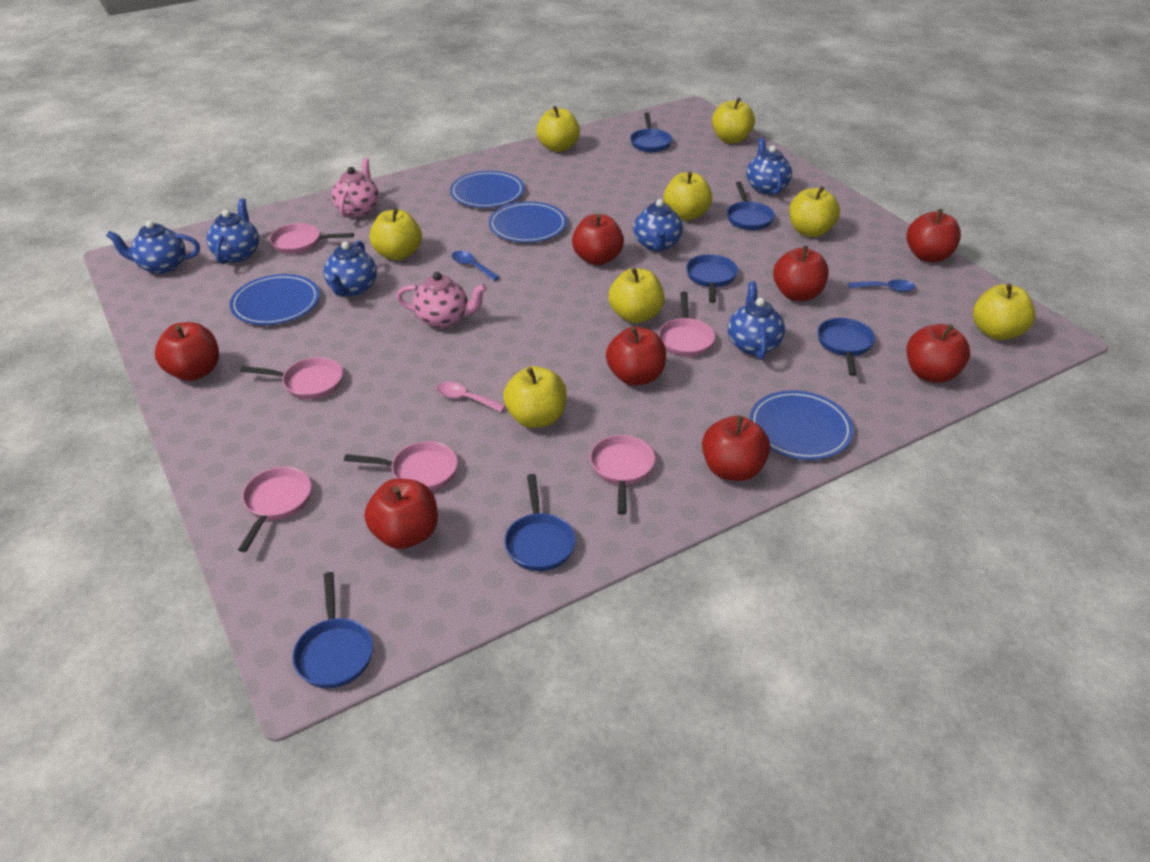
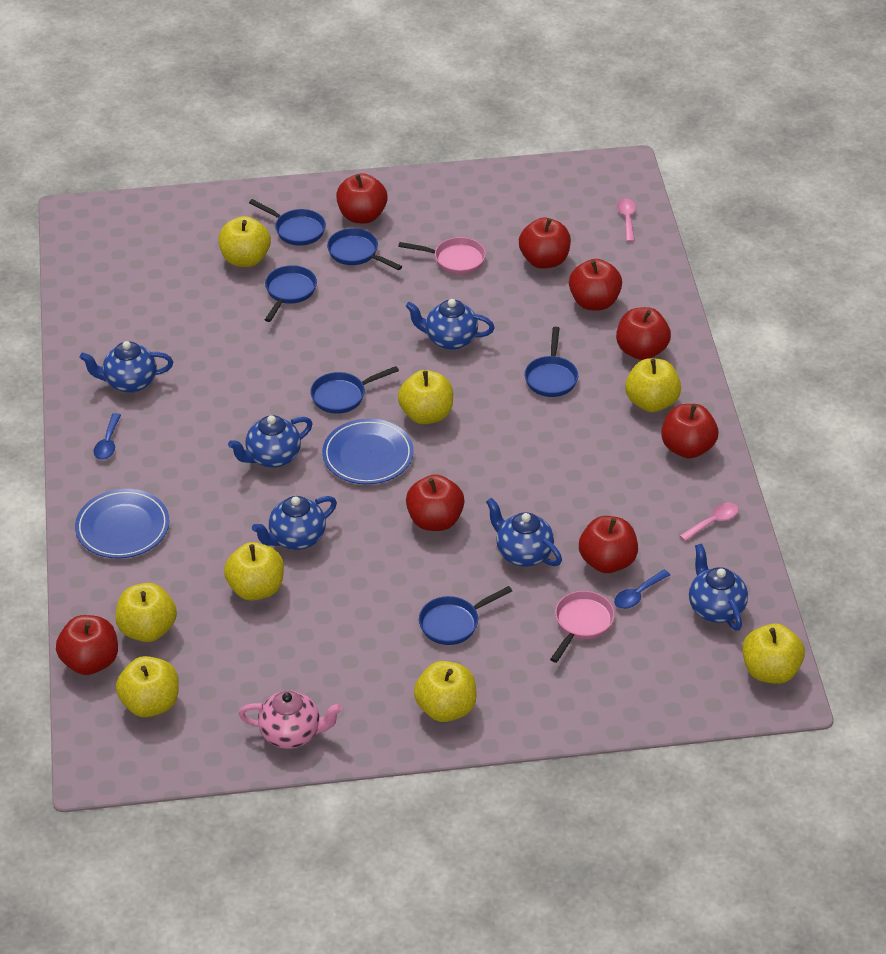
blue plate: 4 -> 2
pink pan: 6 -> 2
pink spoon: 1 -> 2
pink teapot: 2 -> 1

